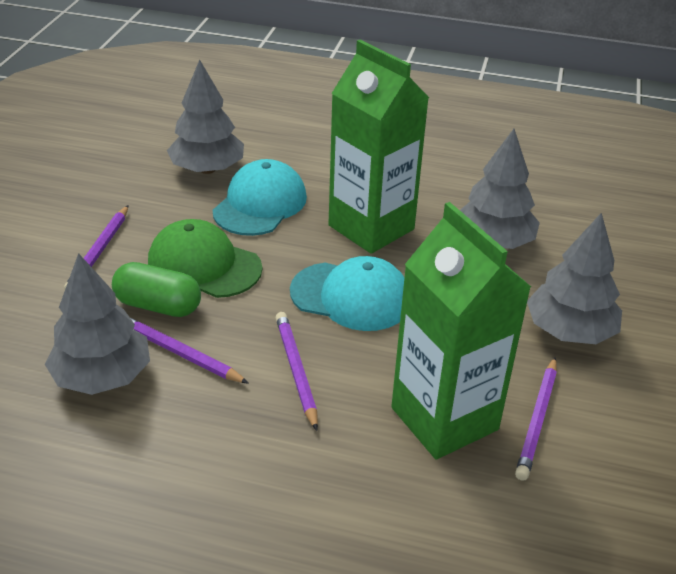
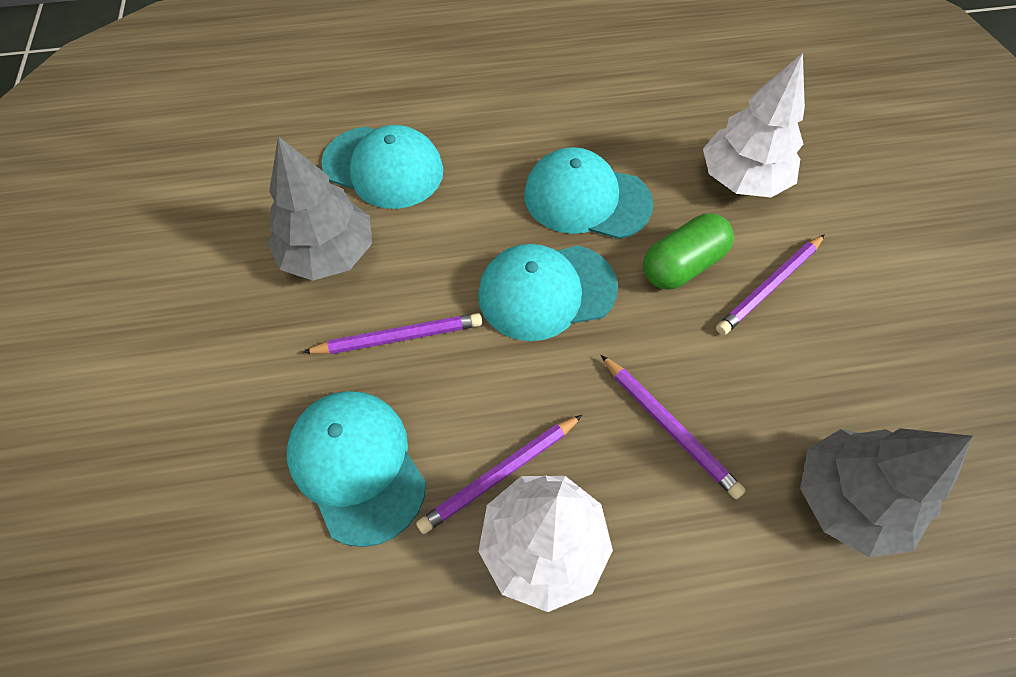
green cap: 1 -> 0
green carton: 2 -> 0
grey tree: 4 -> 2
turquoise cap: 2 -> 4
white tree: 0 -> 2

